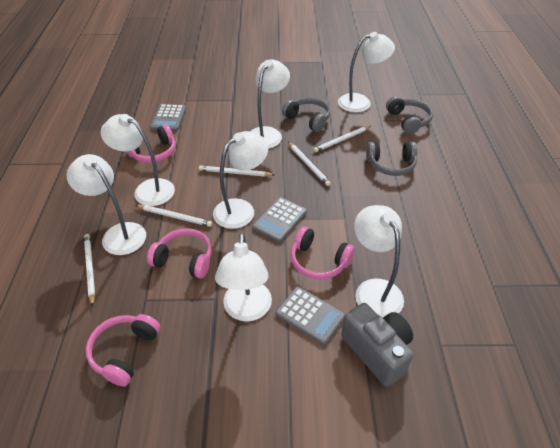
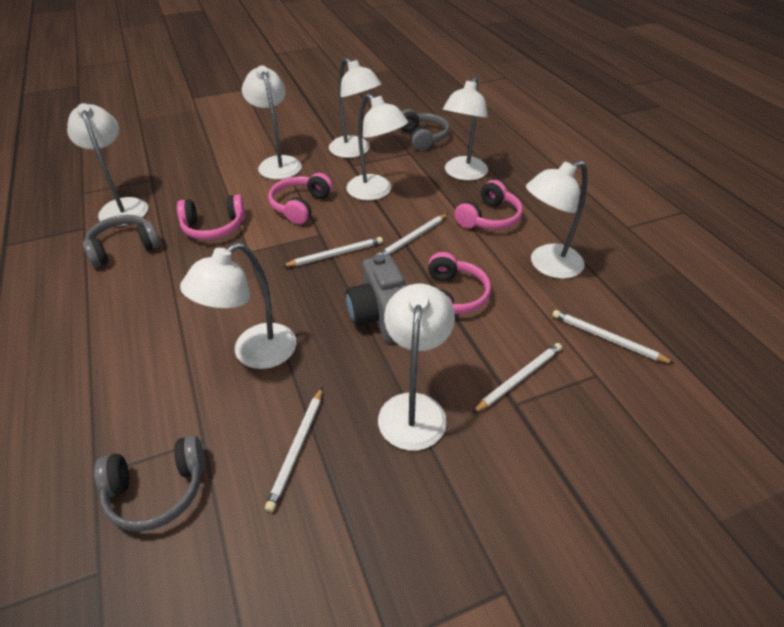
grey calculator: 3 -> 0
white lamp: 7 -> 8

